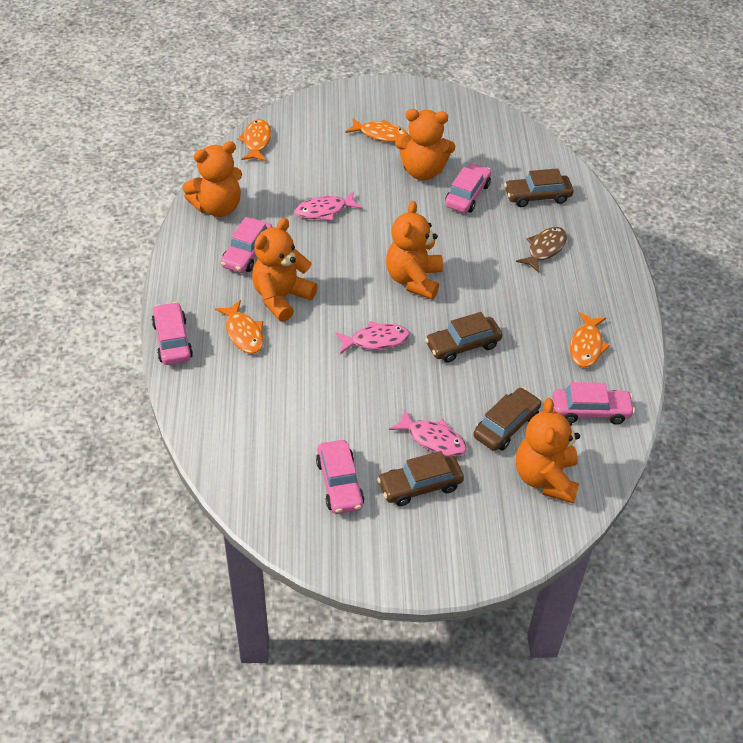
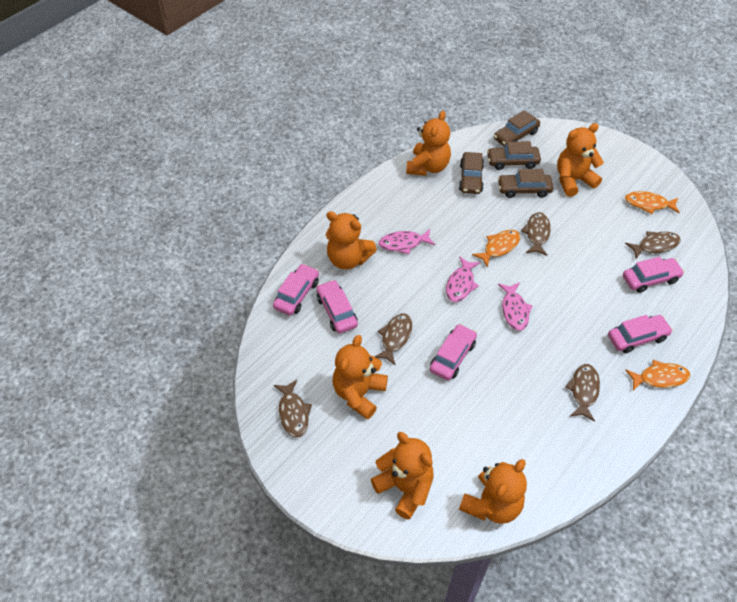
brown fish: 1 -> 5
orange fish: 4 -> 3
orange teddy bear: 5 -> 6

